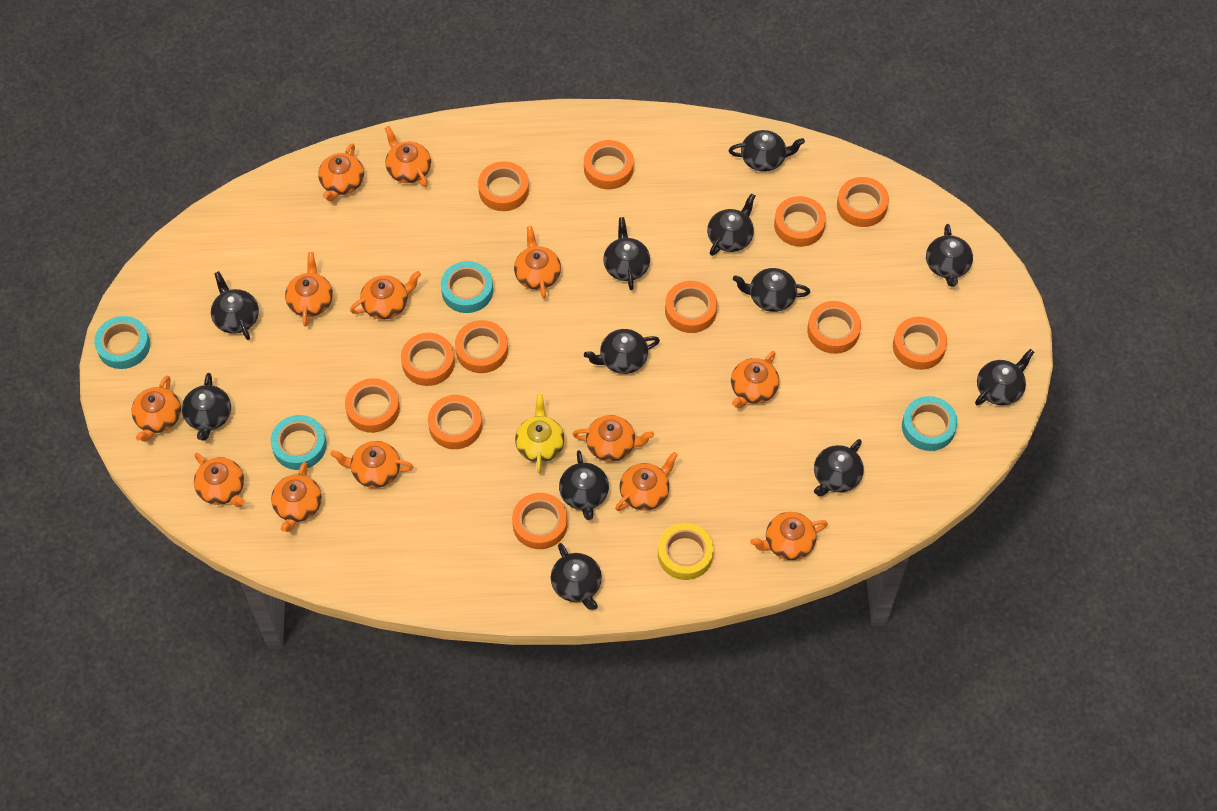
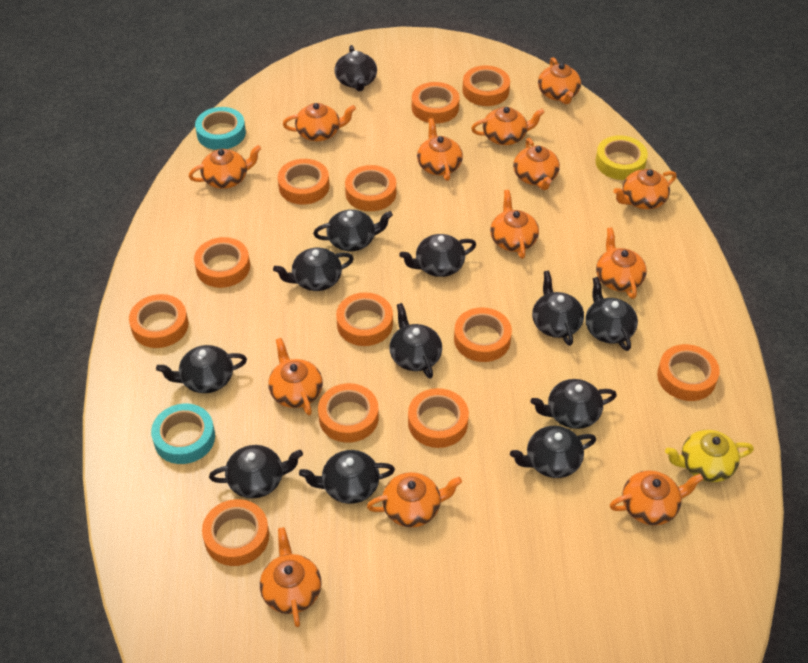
turquoise tape: 4 -> 2

